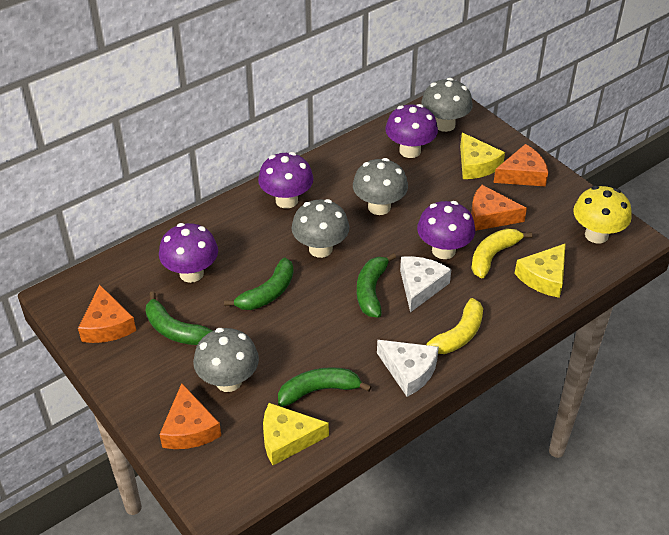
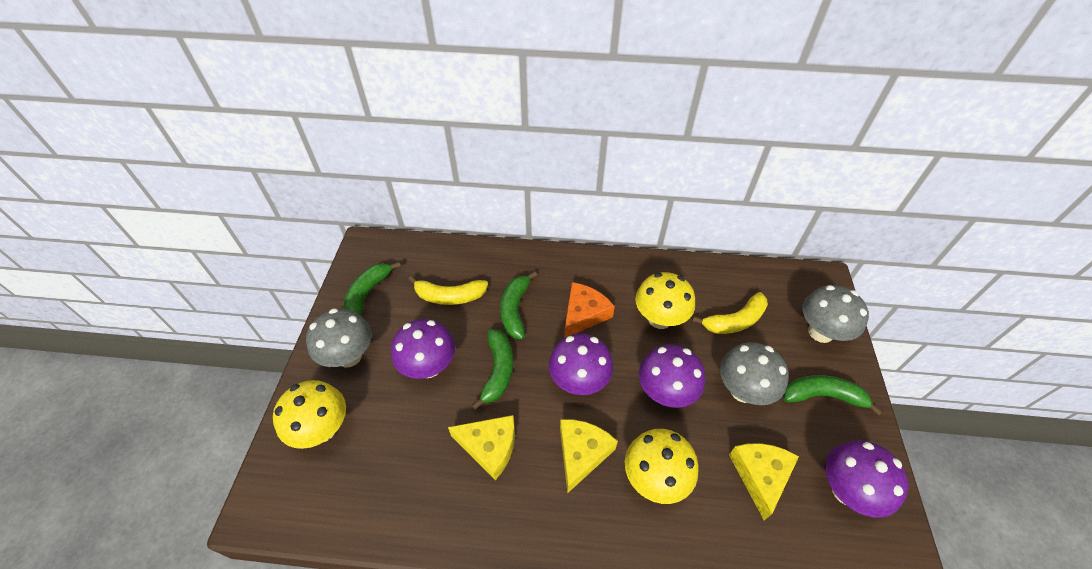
grey mushroom: 4 -> 3
orange cheese: 4 -> 1
white cheese: 2 -> 0
yellow mushroom: 1 -> 3

